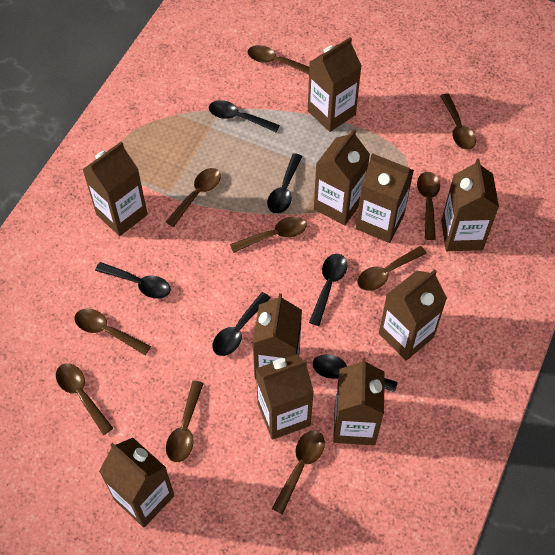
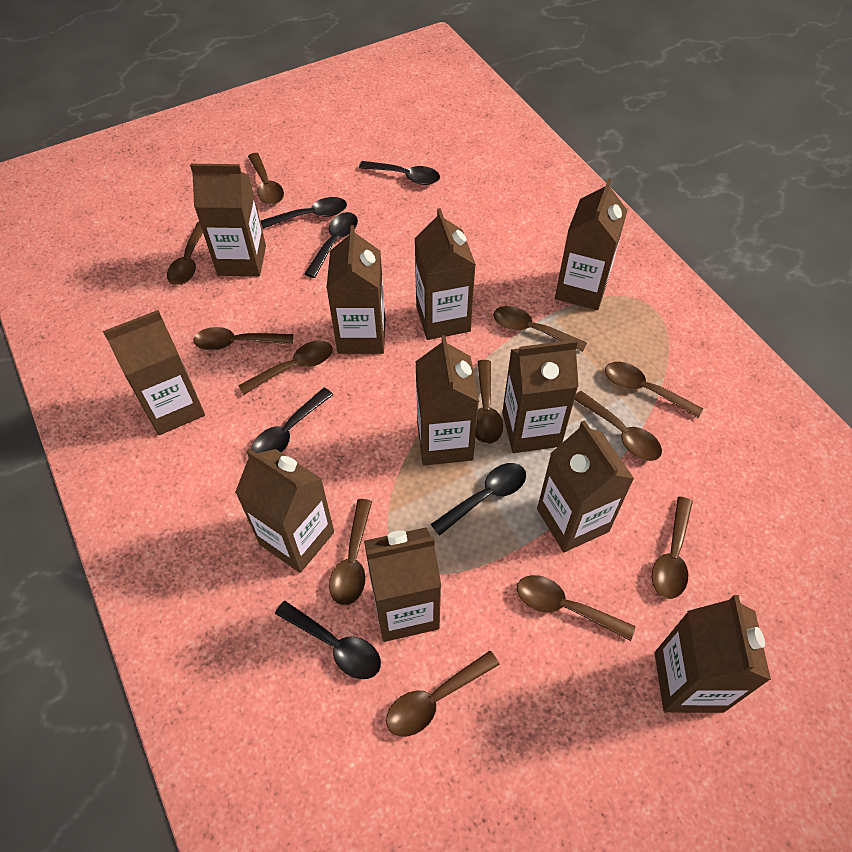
brown carton: 10 -> 11
brown spoon: 10 -> 12

